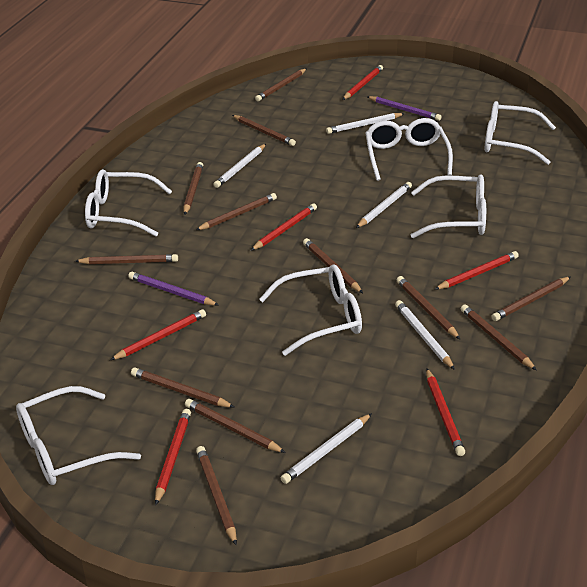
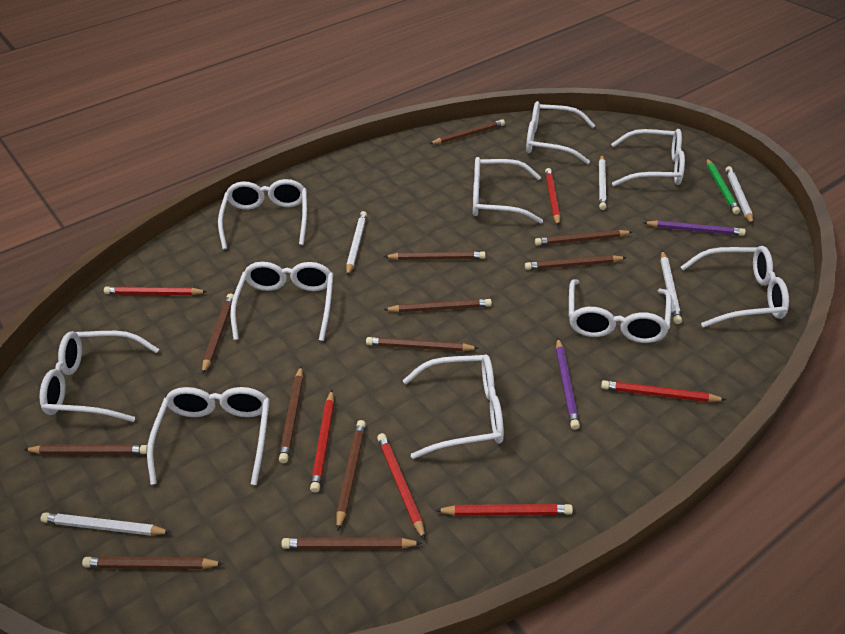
green pencil: 0 -> 1
white glasses: 6 -> 10

